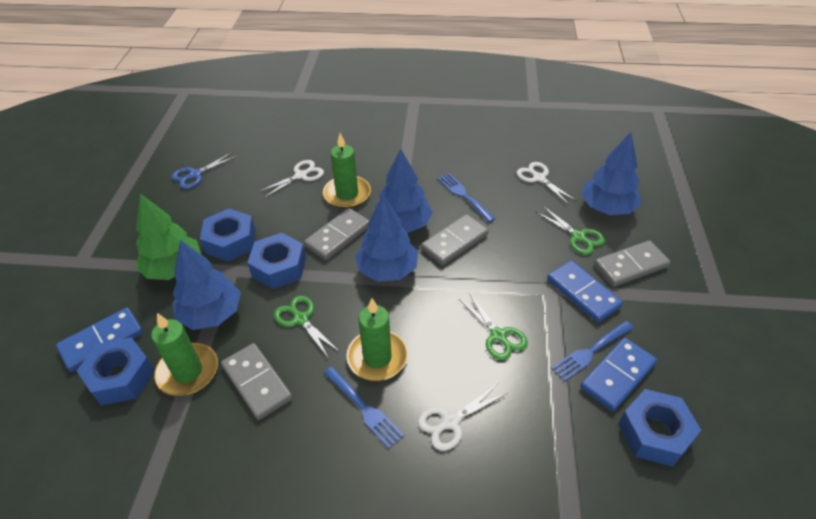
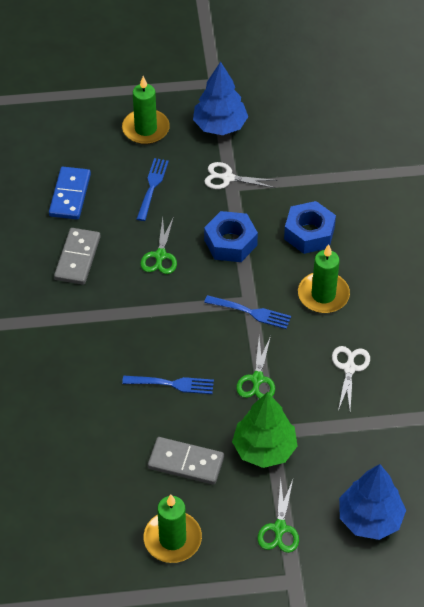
blue domino: 3 -> 1
blue nut: 4 -> 2
blue scissors: 1 -> 0
blue tree: 4 -> 2
grey domino: 4 -> 2
white scissors: 3 -> 2

